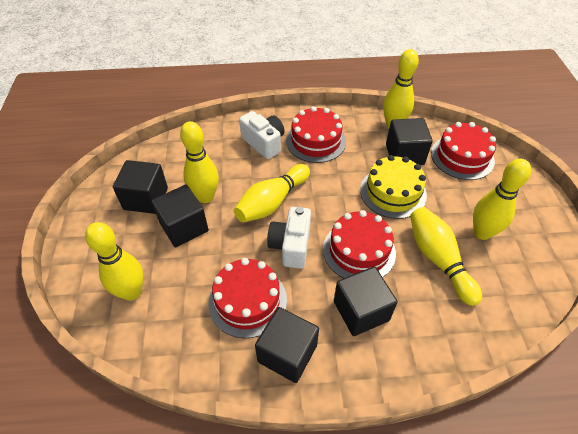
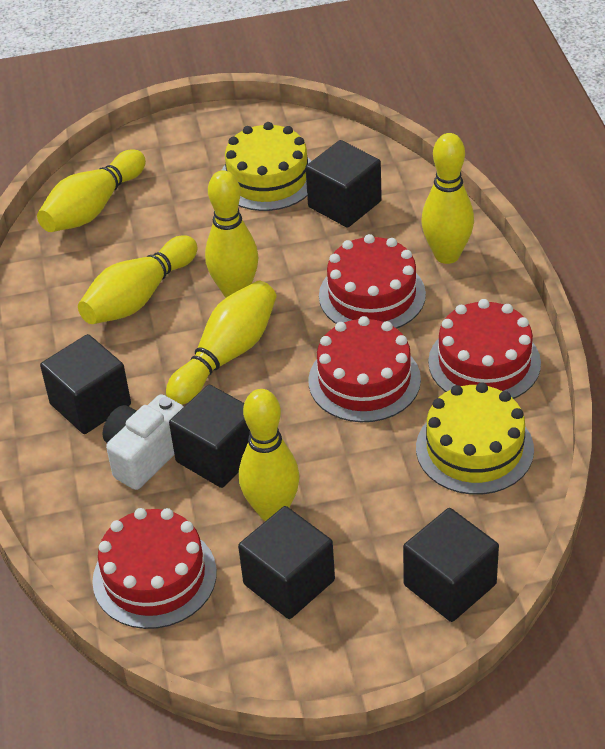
white camera: 2 -> 1
yellow cake: 1 -> 2

